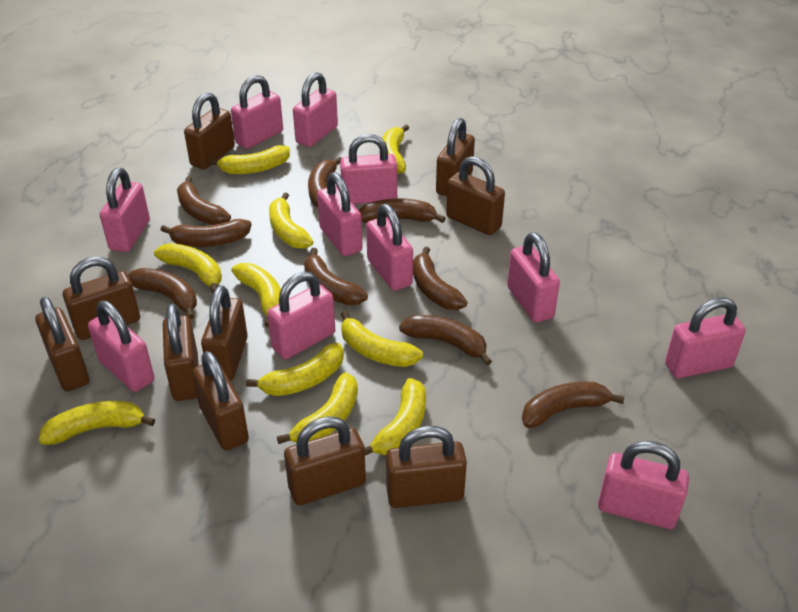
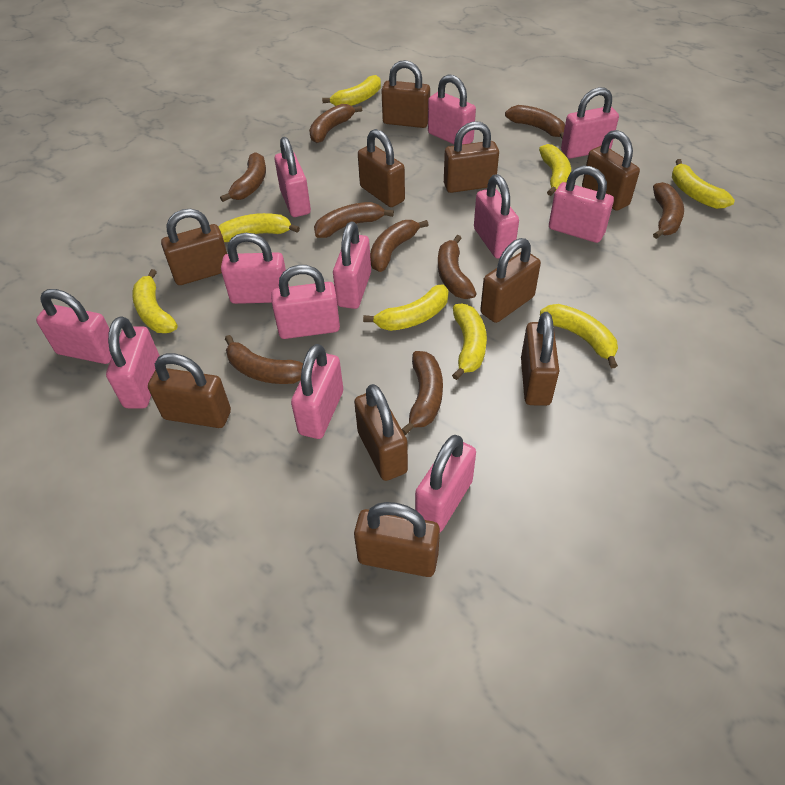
pink padlock: 11 -> 12
yellow banana: 10 -> 8

